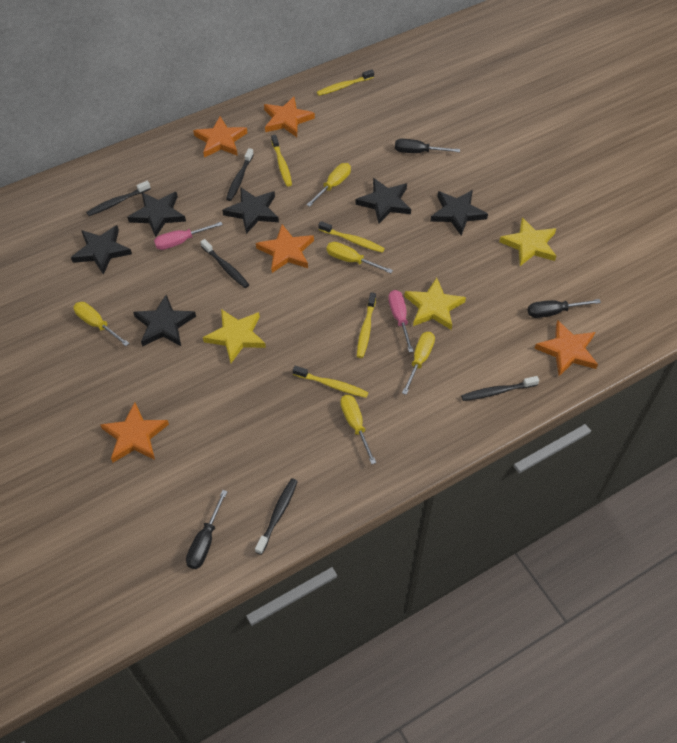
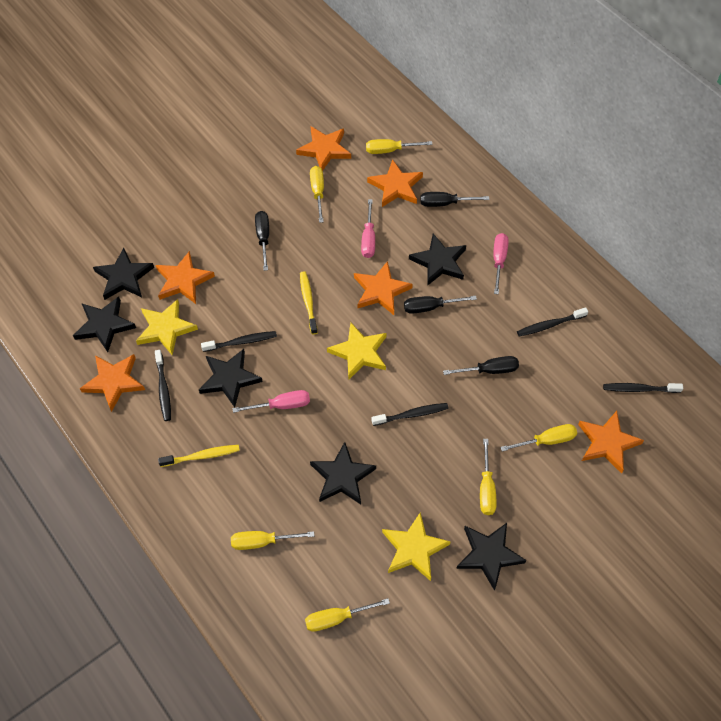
black screwdriver: 3 -> 4
orange star: 5 -> 6
pink screwdriver: 2 -> 3
yellow screwdriver: 5 -> 6
yellow toothbrush: 5 -> 2

